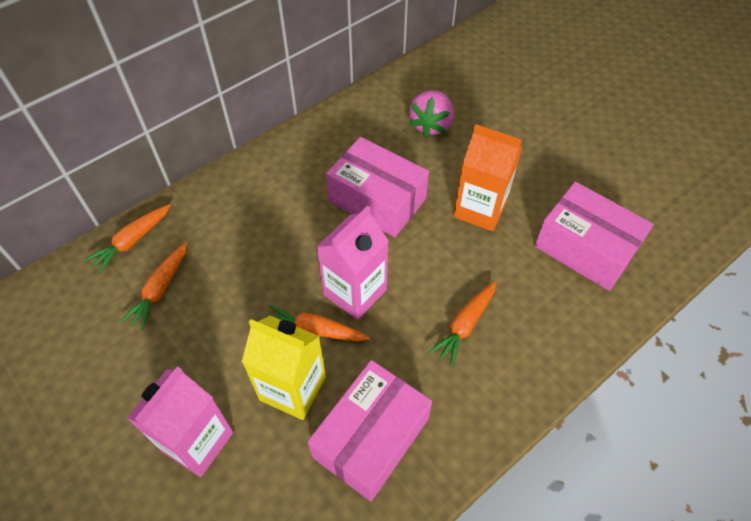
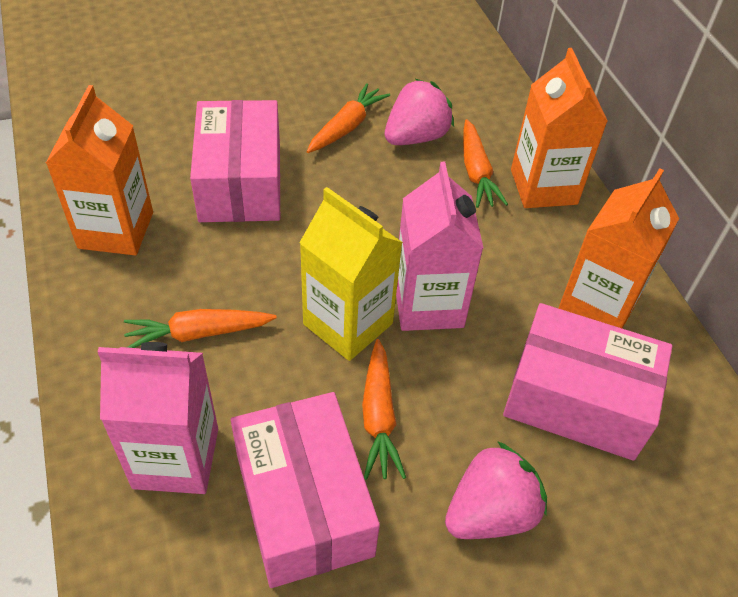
orange carton: 1 -> 3
pink strawberry: 1 -> 2

